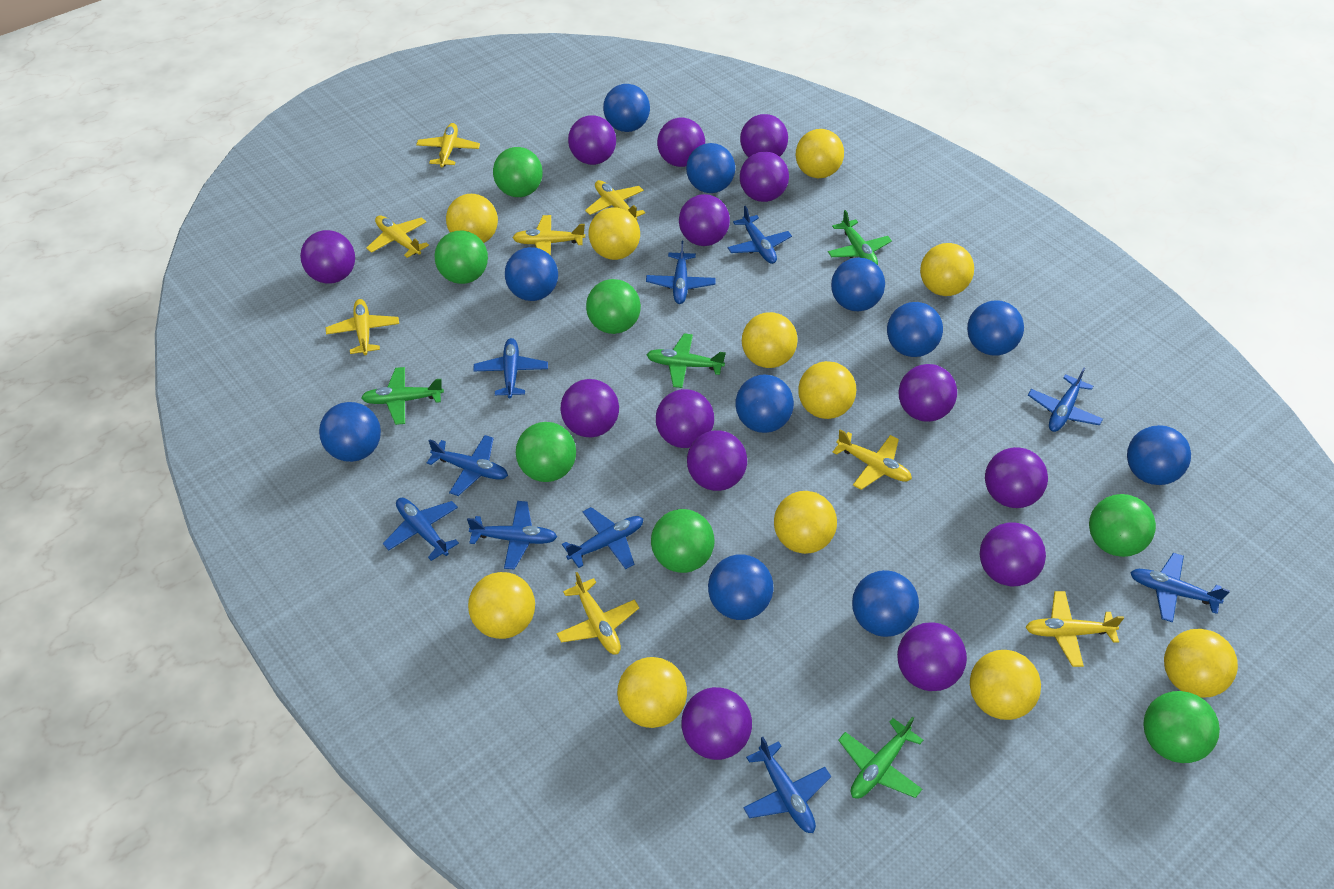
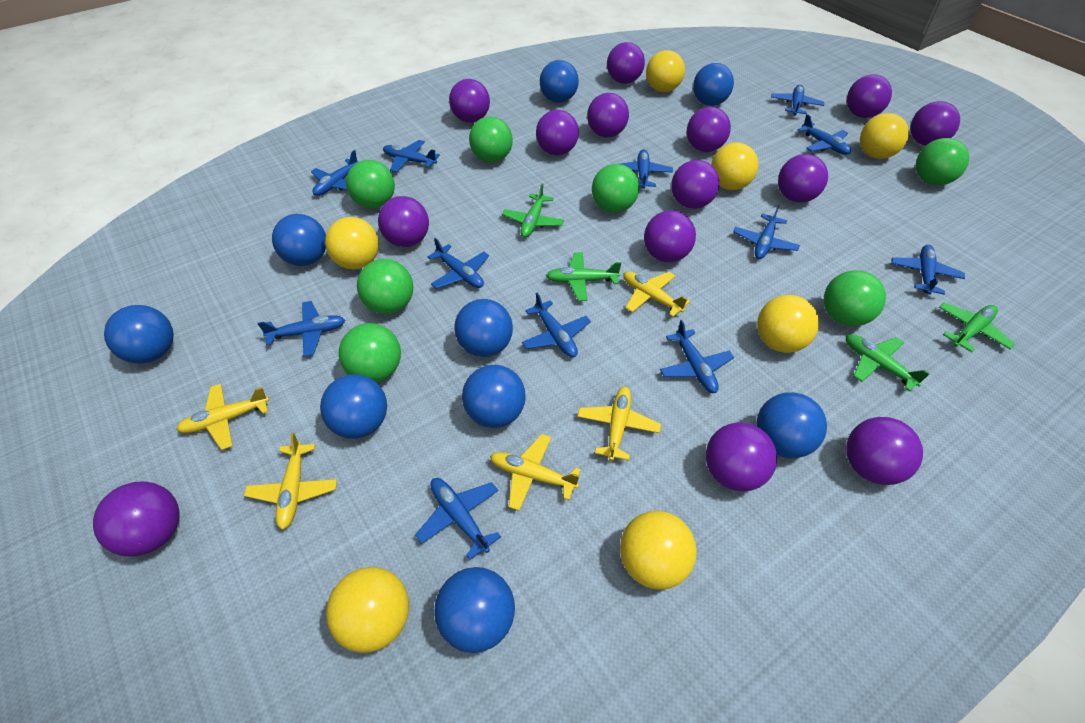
blue ball: 11 -> 9
blue plane: 10 -> 12
yellow ball: 11 -> 7
yellow plane: 8 -> 5

